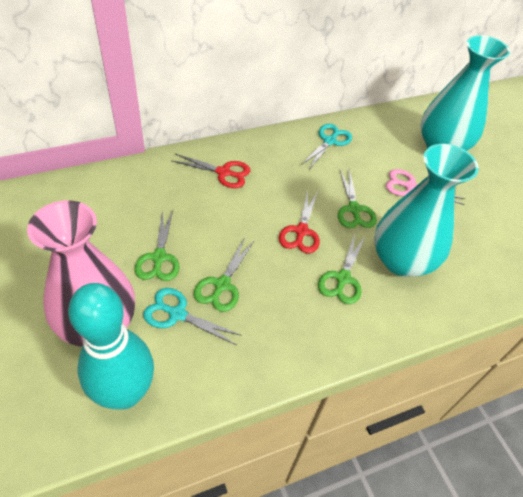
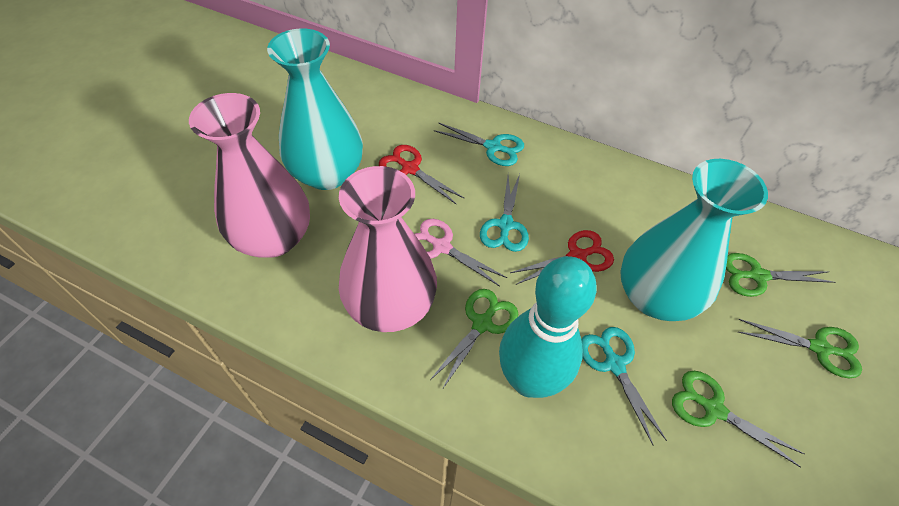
pink vase: 1 -> 2
turquoise scissors: 2 -> 3

